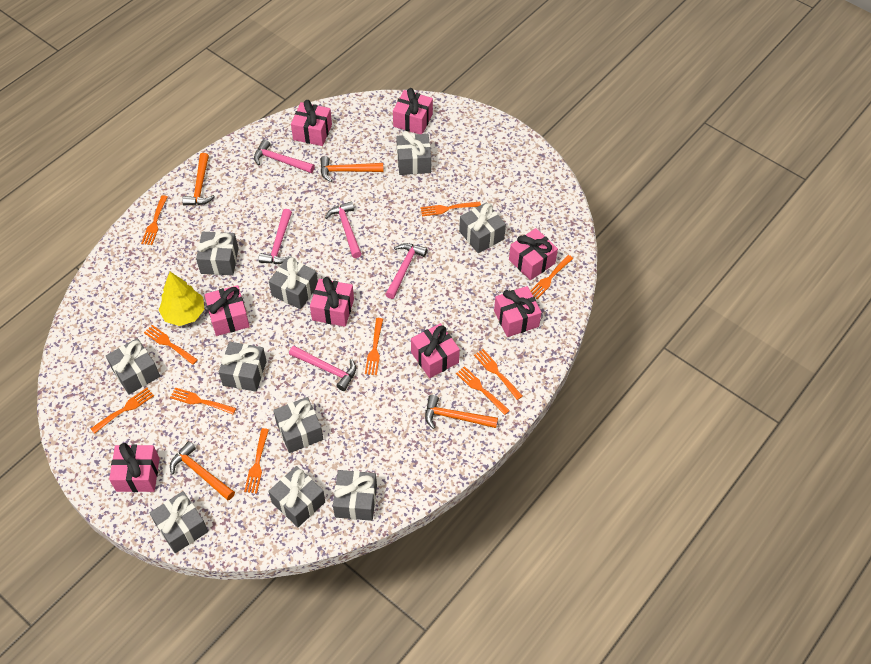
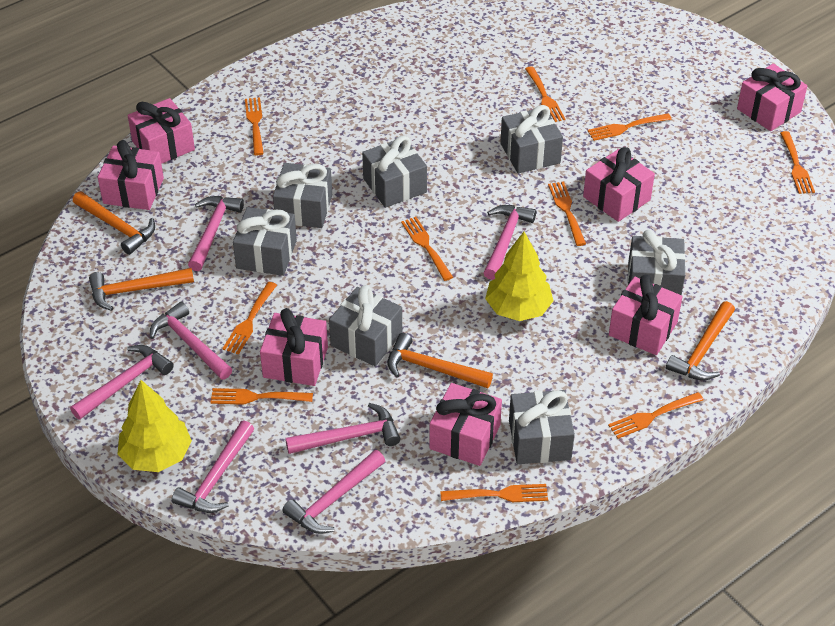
grey gift: 10 -> 7
pink gift: 8 -> 7
pink hammer: 5 -> 7
yellow tree: 1 -> 2

